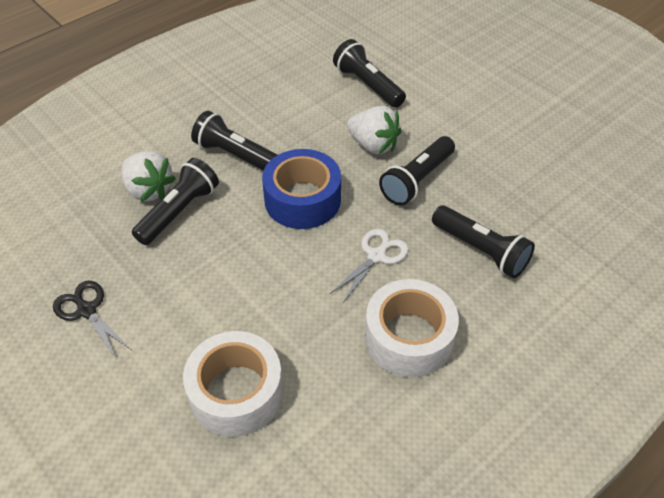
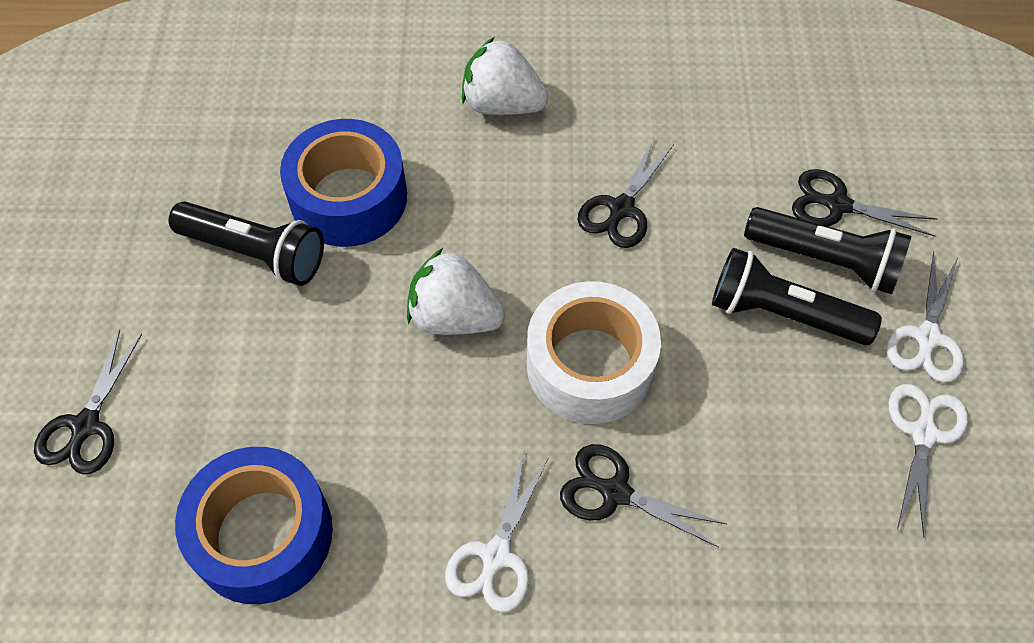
black flashlight: 5 -> 3
black scissors: 1 -> 4
blue tape: 1 -> 2
white scissors: 1 -> 3
white tape: 2 -> 1

